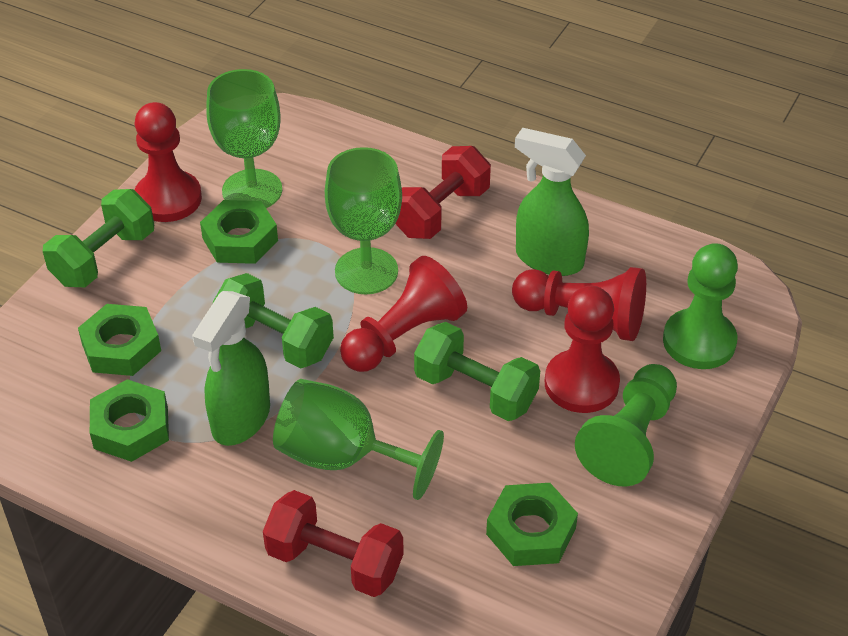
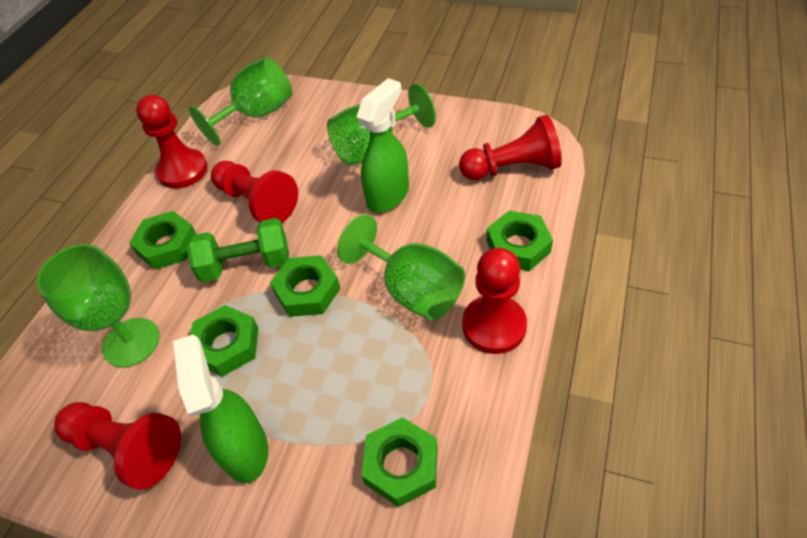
green dumbbell: 3 -> 1
green goblet: 3 -> 4
green nut: 4 -> 5
green pawn: 2 -> 0
red dumbbell: 2 -> 0
red pawn: 4 -> 5

